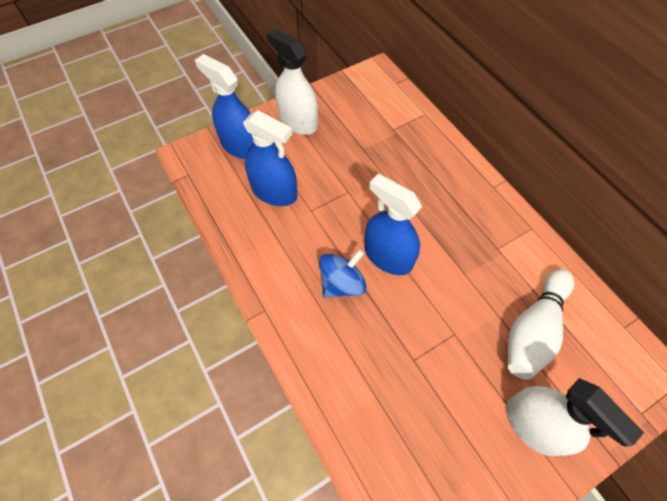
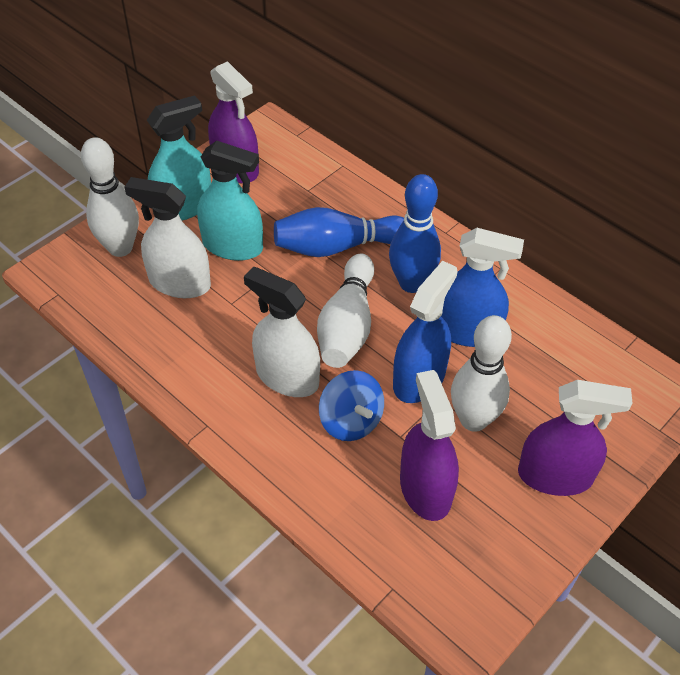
blue bowling pin: 0 -> 2
blue spray bottle: 3 -> 2
purple spray bottle: 0 -> 3
turquoise spray bottle: 0 -> 2
white bowling pin: 1 -> 3

